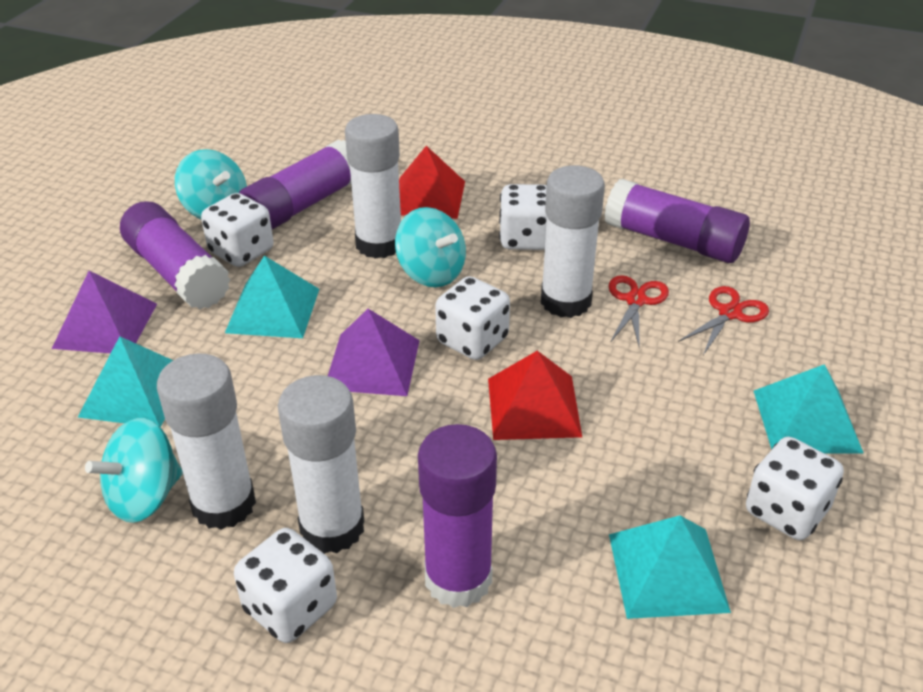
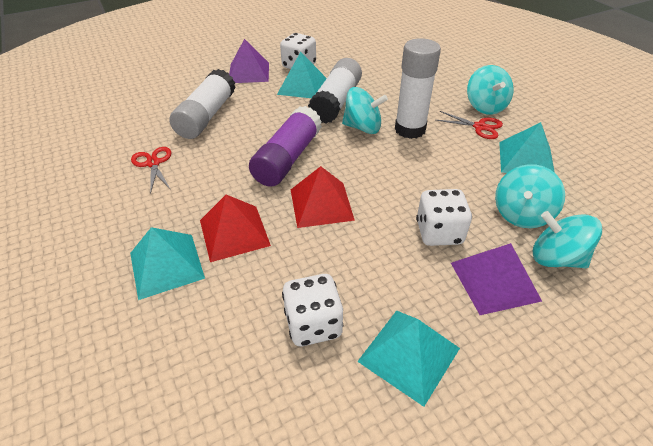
purple glue stick: 4 -> 1
turquoise spinning top: 3 -> 4
white dice: 5 -> 3
white glue stick: 4 -> 3

